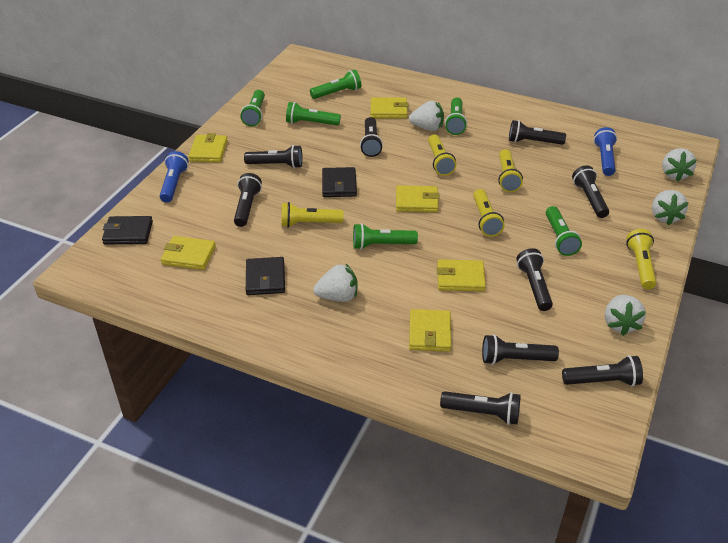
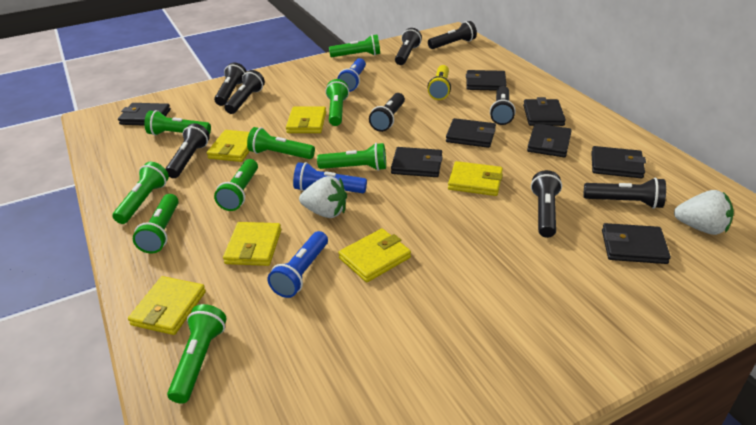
black wallet: 3 -> 8
blue flashlight: 2 -> 3
green flashlight: 6 -> 9
white strawberry: 5 -> 2
yellow flashlight: 5 -> 1

